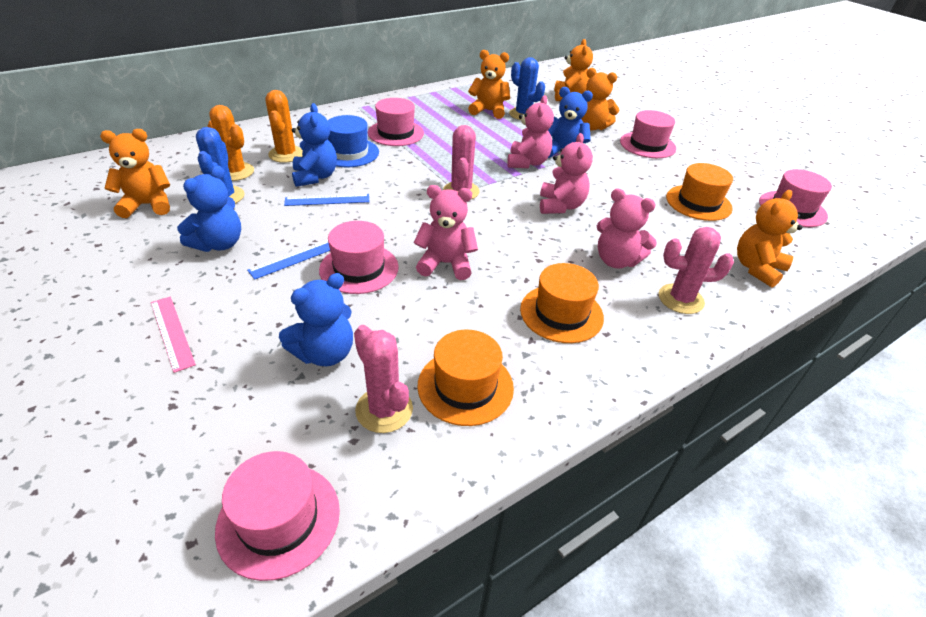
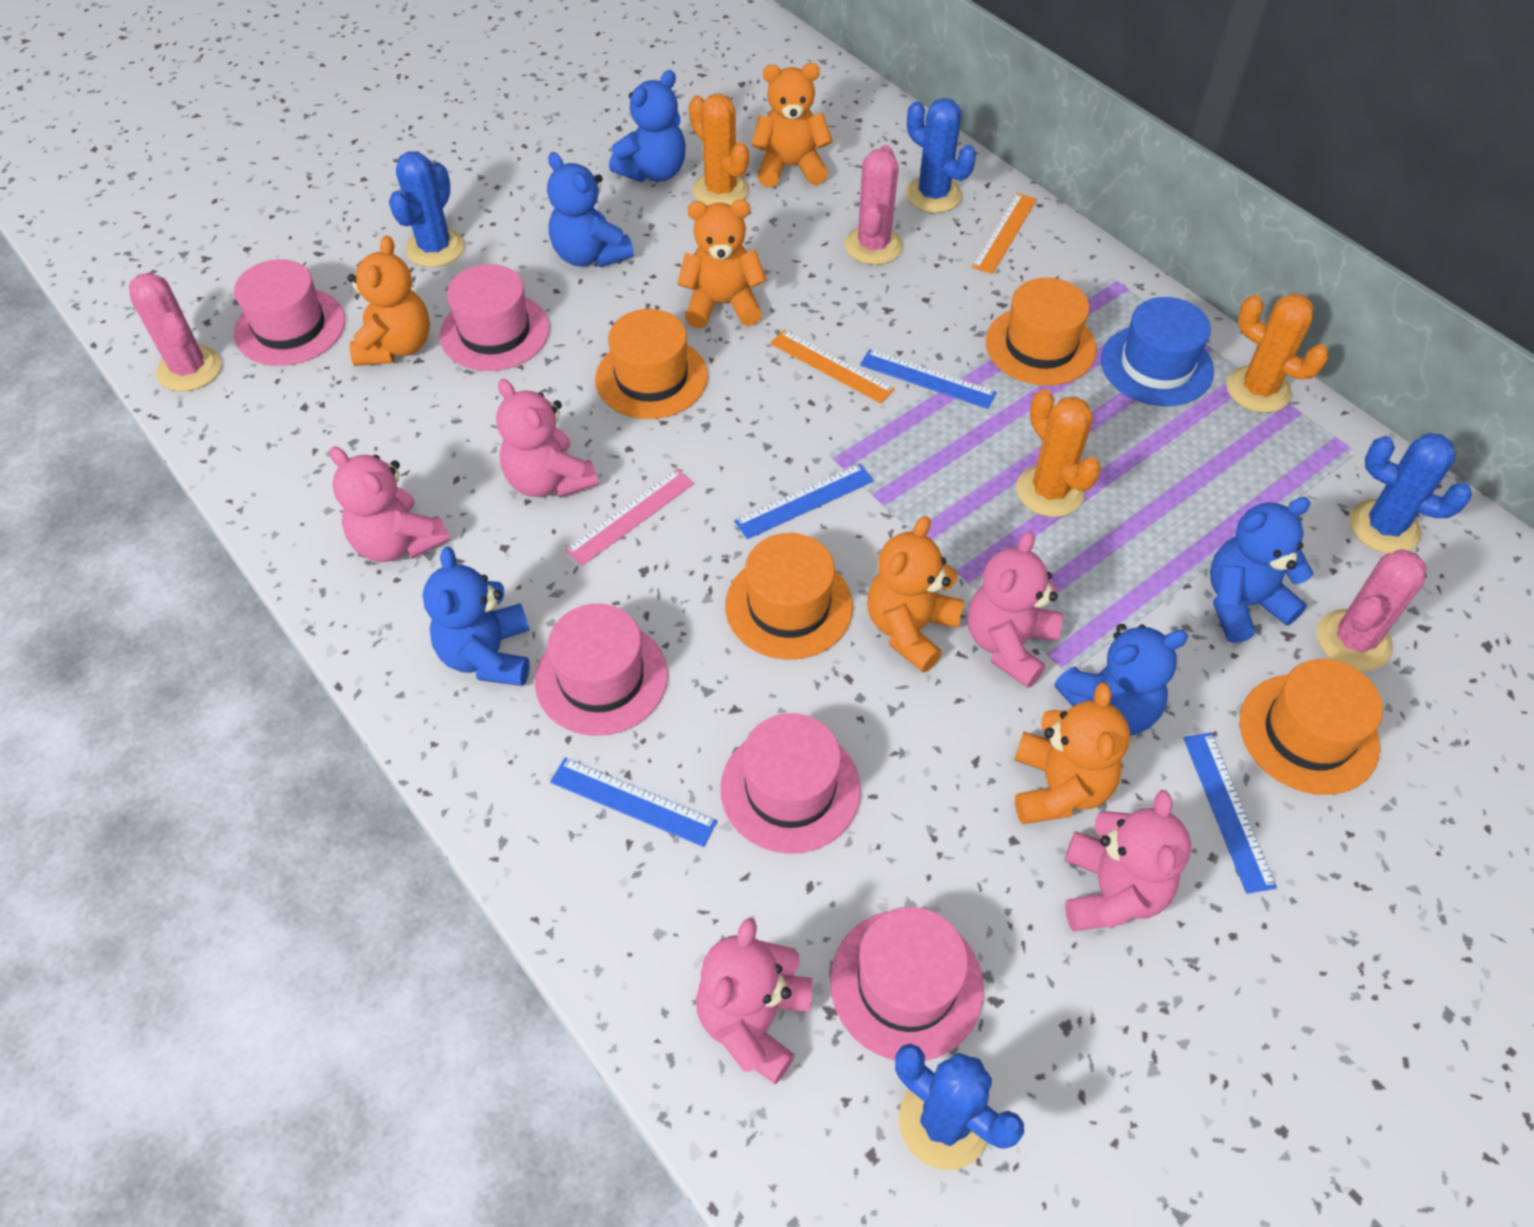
blue cactus: 2 -> 4
blue ruler: 2 -> 4
blue teddy bear: 4 -> 5
orange cactus: 2 -> 3
orange hat: 3 -> 4
orange ruler: 0 -> 2
pink teddy bear: 4 -> 5

